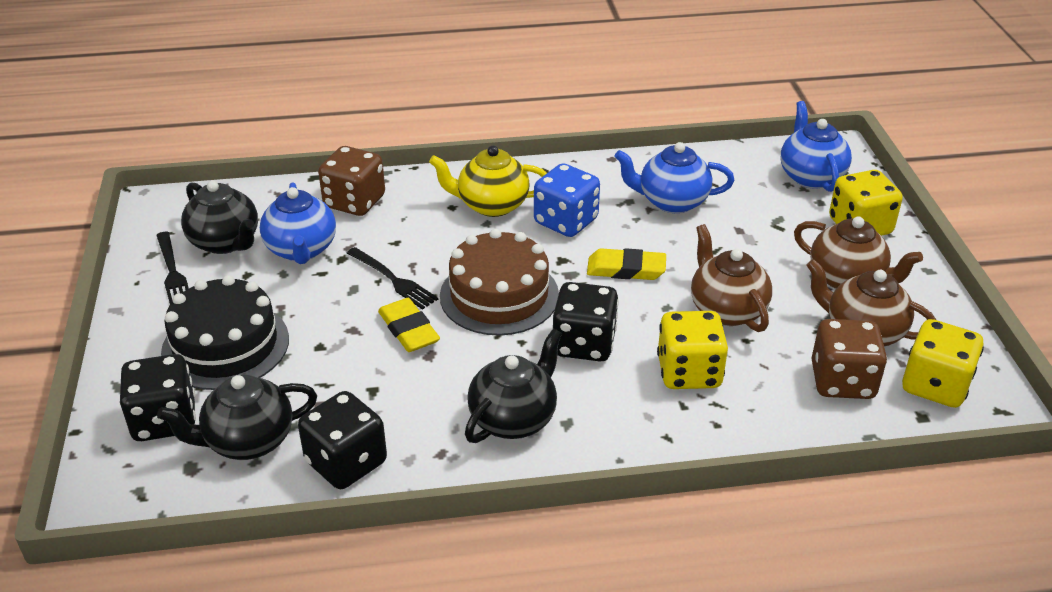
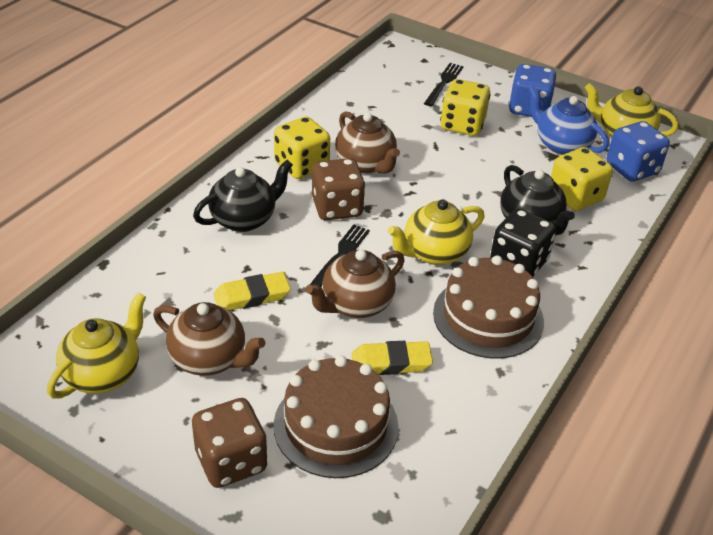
black cake: 1 -> 0
black dice: 3 -> 1
black teapot: 3 -> 2
blue dice: 1 -> 2
blue teapot: 3 -> 1
brown cake: 1 -> 2
yellow teapot: 1 -> 3

